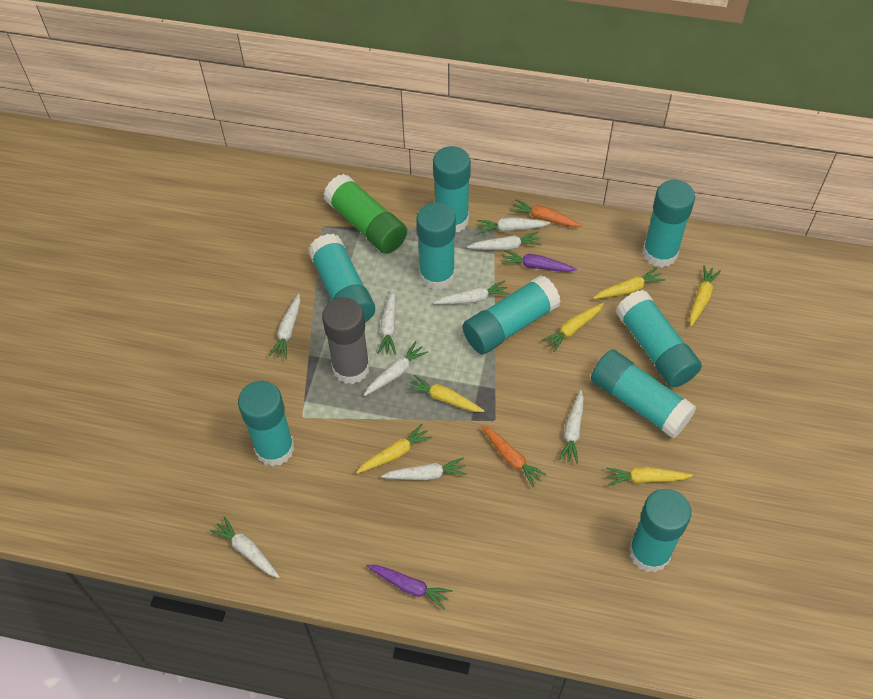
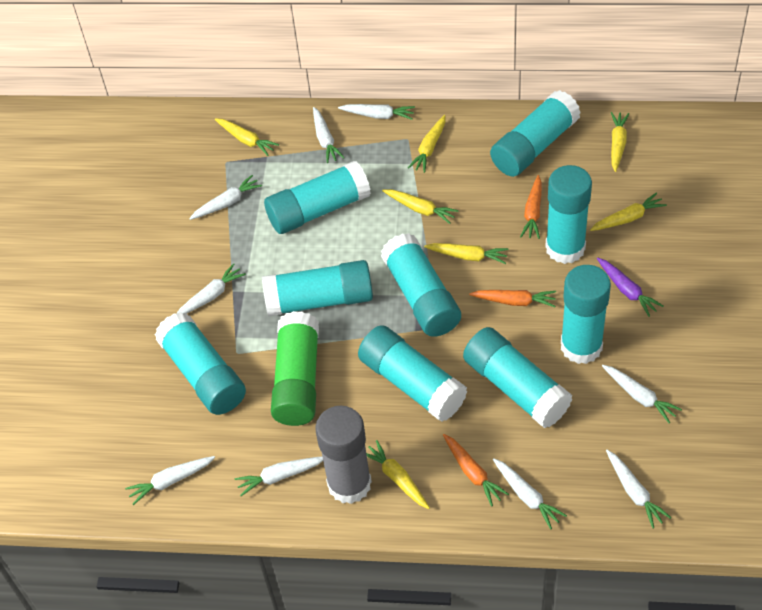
orange carrot: 2 -> 3
purple carrot: 2 -> 1
yellow carrot: 6 -> 7

